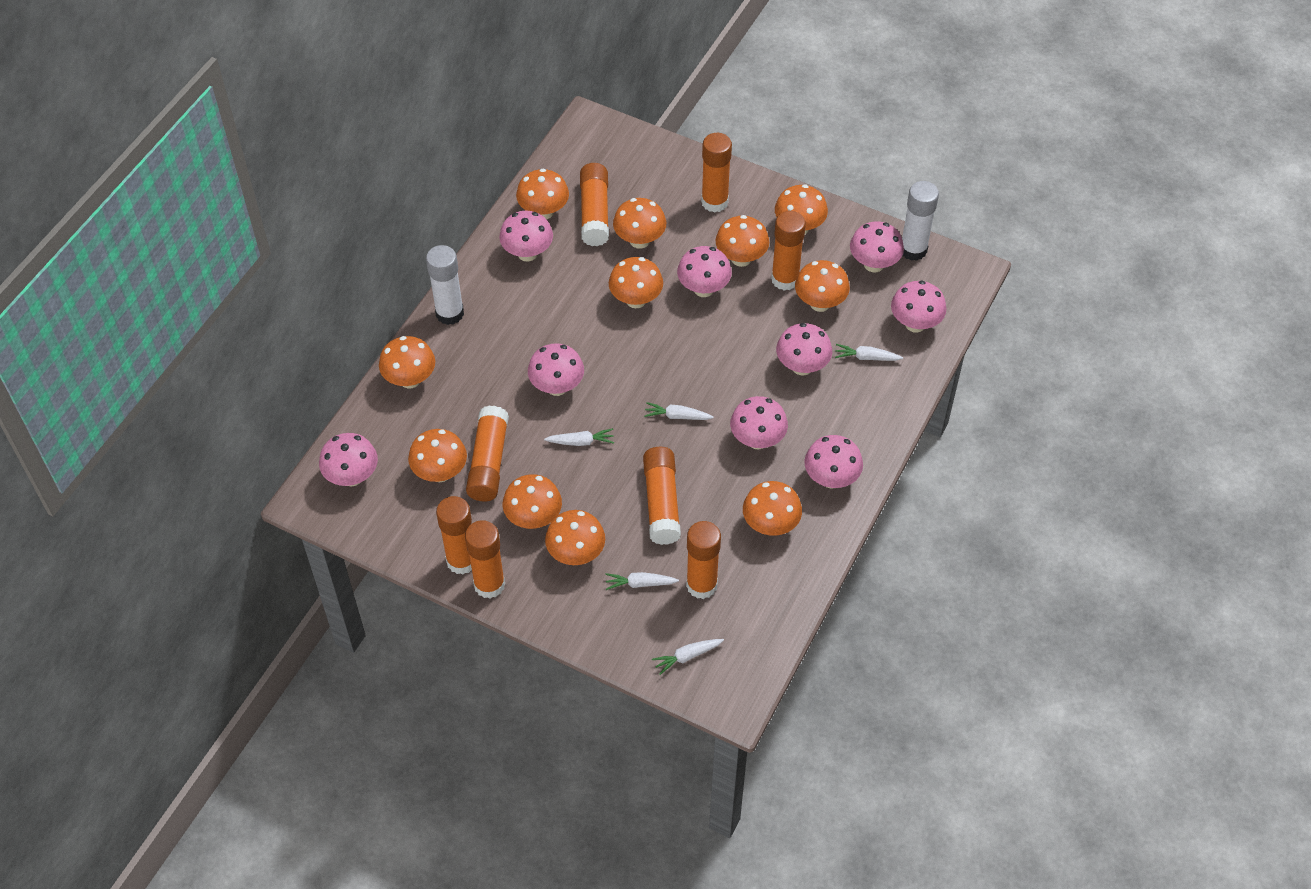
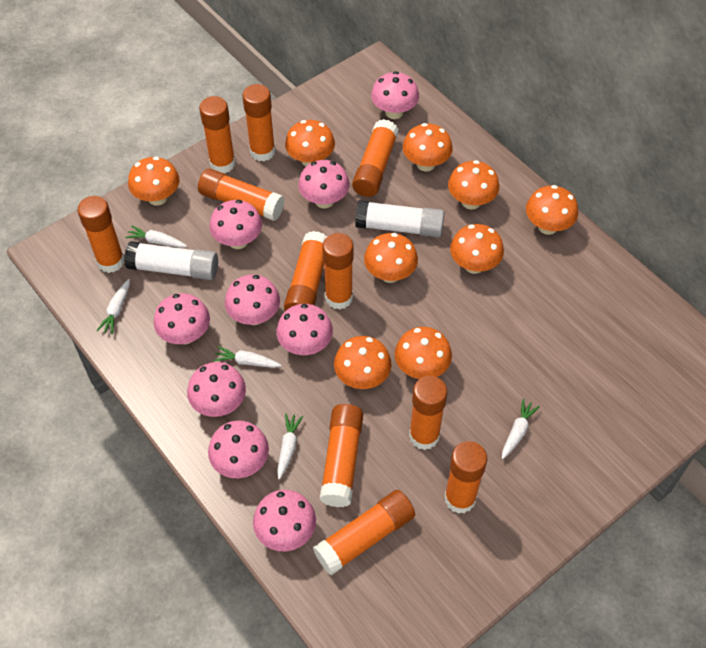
orange glue stick: 8 -> 11
orange mushroom: 11 -> 9

